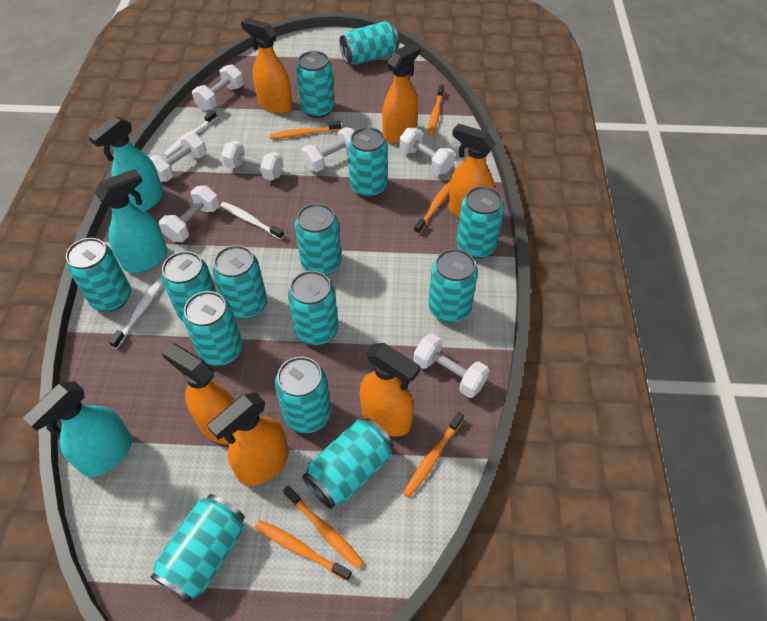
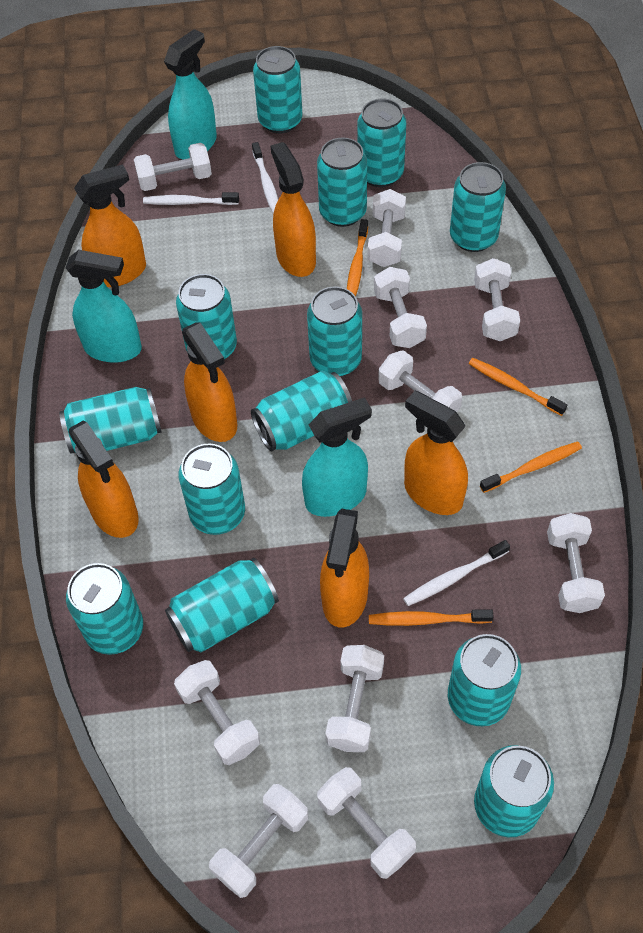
orange toothbrush: 6 -> 4
turquoise can: 14 -> 13
white dumbbell: 7 -> 10

